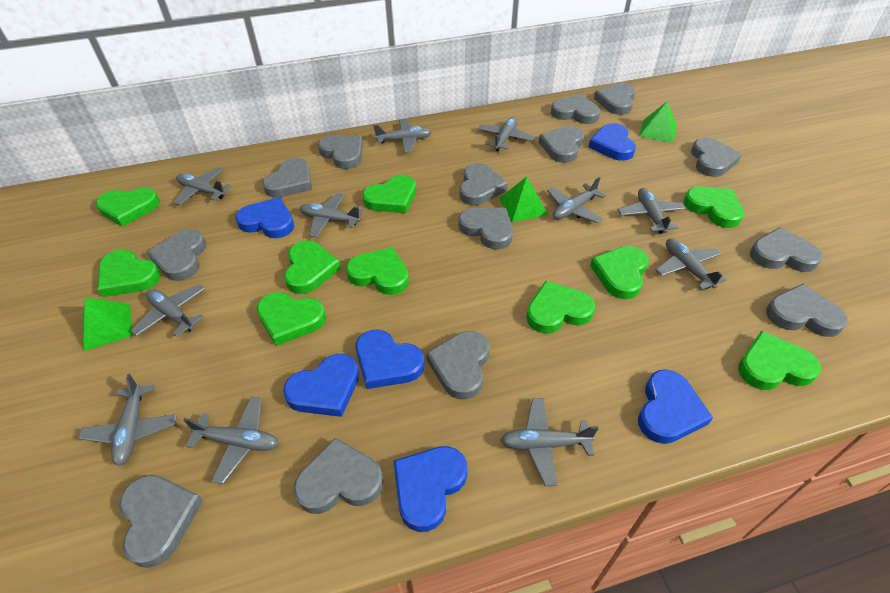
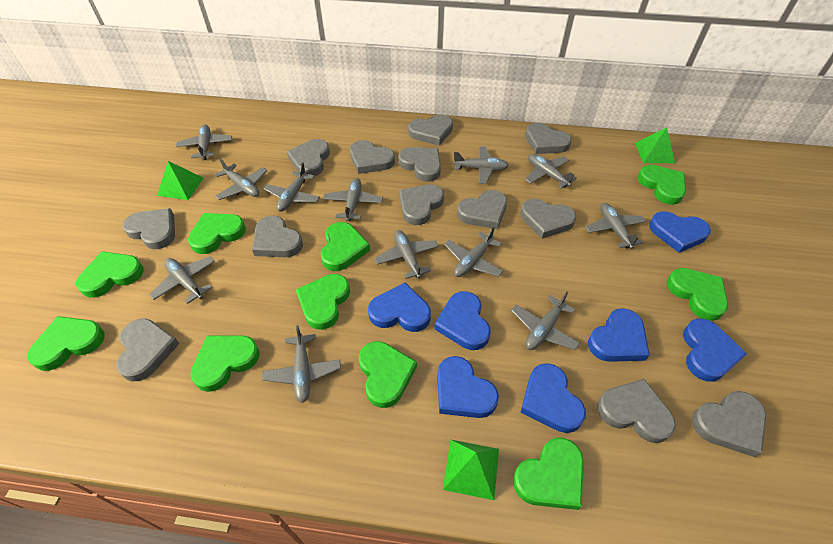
blue heart: 6 -> 7
grey heart: 14 -> 13
grey plane: 11 -> 12

